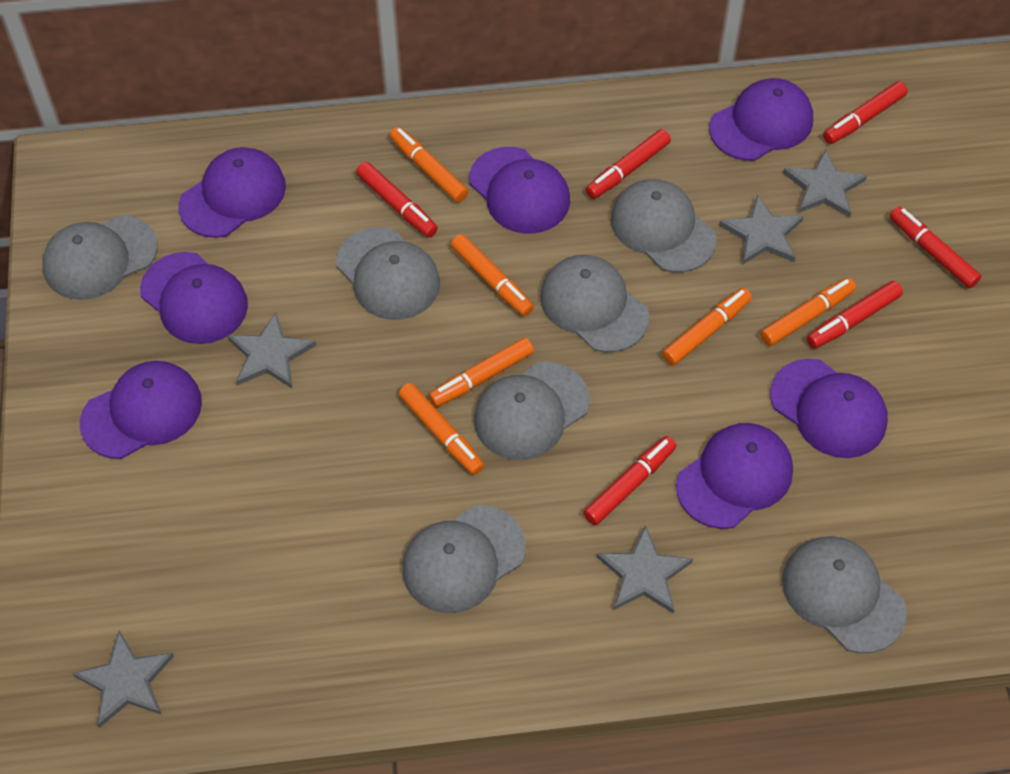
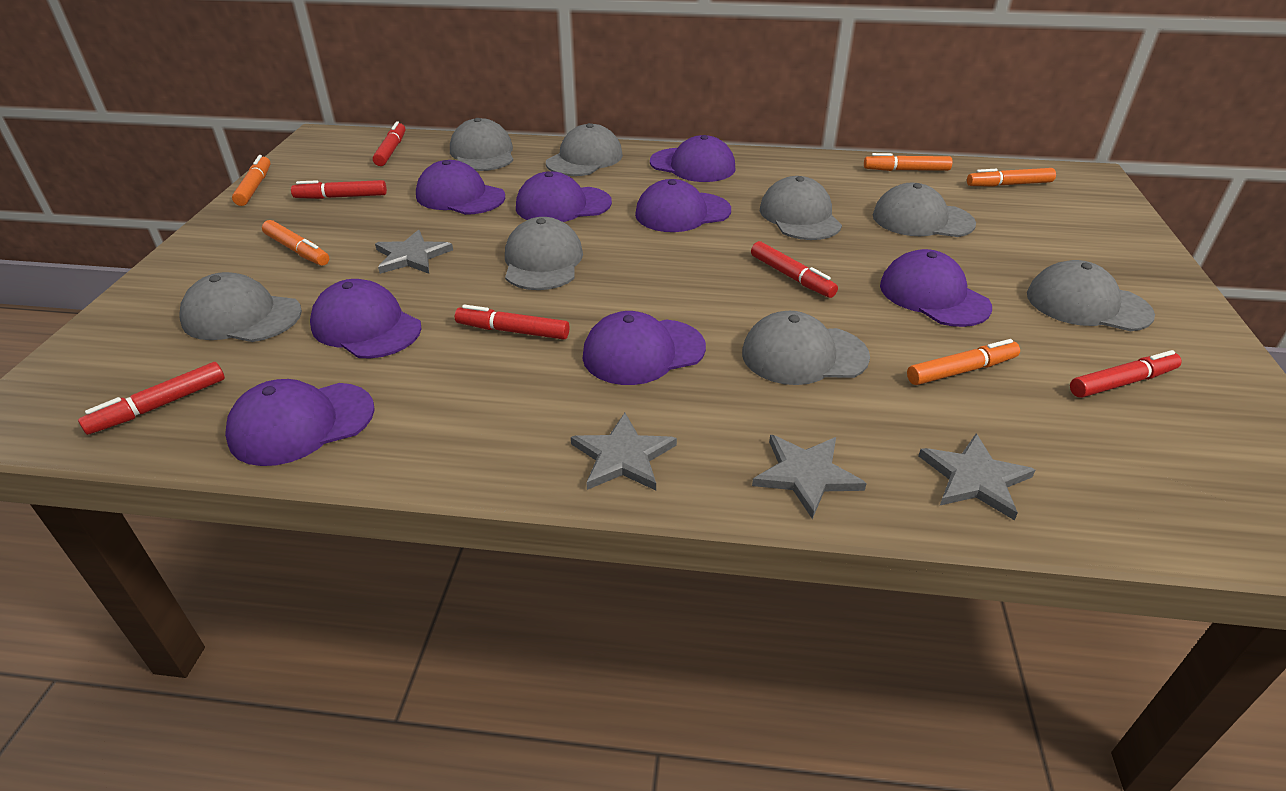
grey cap: 7 -> 8
grey star: 5 -> 4
orange marker: 6 -> 5
purple cap: 7 -> 8

